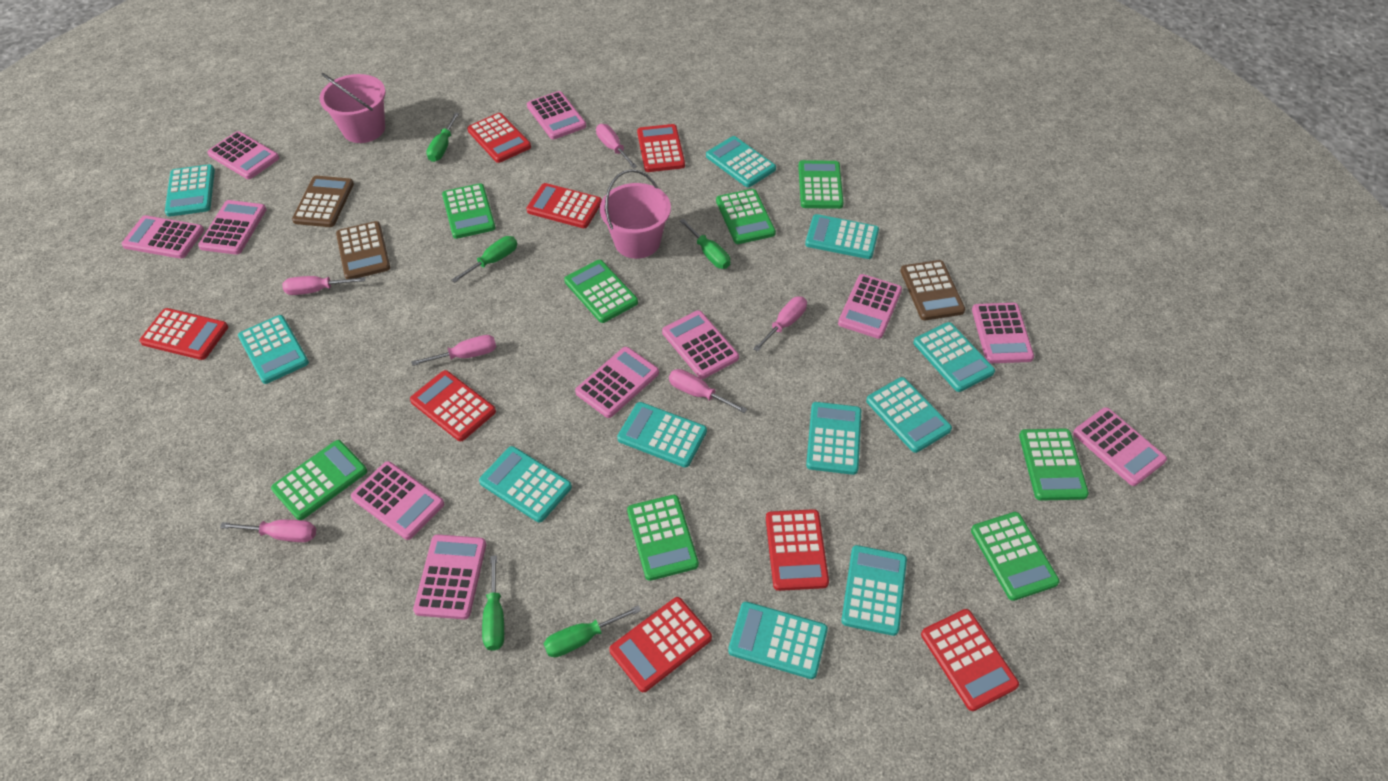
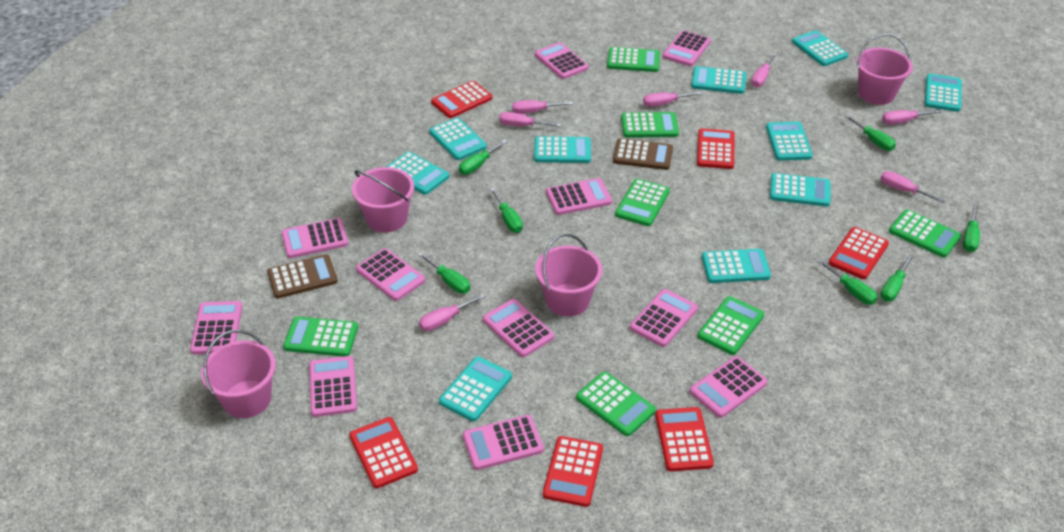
brown calculator: 3 -> 2
green calculator: 8 -> 7
green screwdriver: 5 -> 7
pink bucket: 2 -> 4
pink screwdriver: 6 -> 7
red calculator: 8 -> 6
turquoise calculator: 11 -> 10

